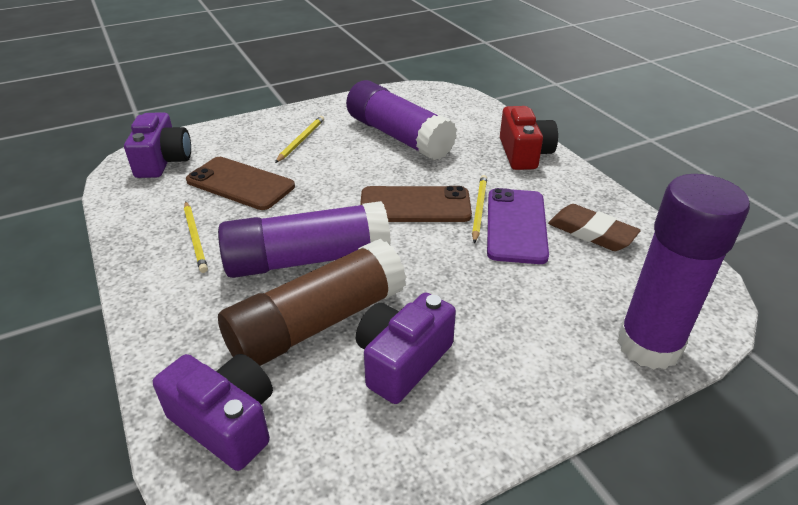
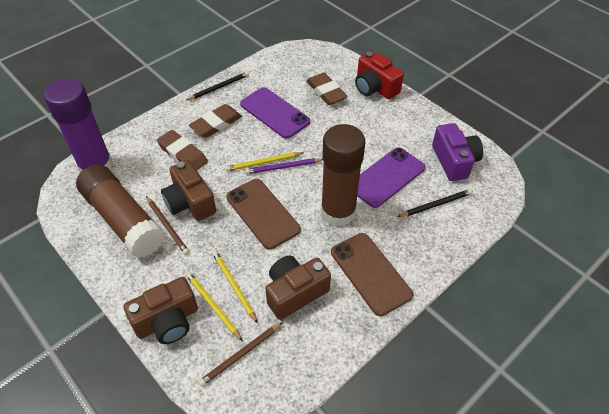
black pencil: 0 -> 2
brown camera: 0 -> 3
brown eraser: 1 -> 3
brown glue stick: 1 -> 2
brown pencil: 0 -> 2
purple camera: 3 -> 1
purple glue stick: 3 -> 1
purple pencil: 0 -> 1
purple phone: 1 -> 2

